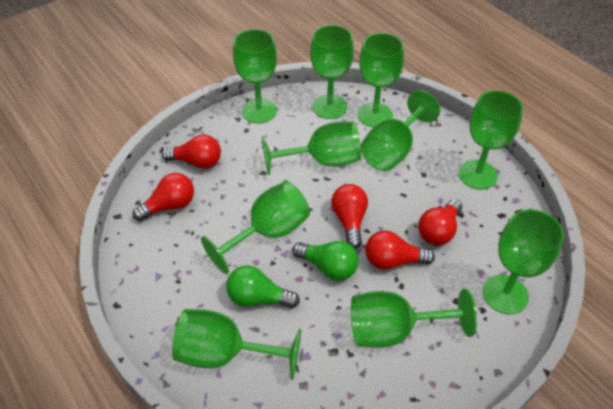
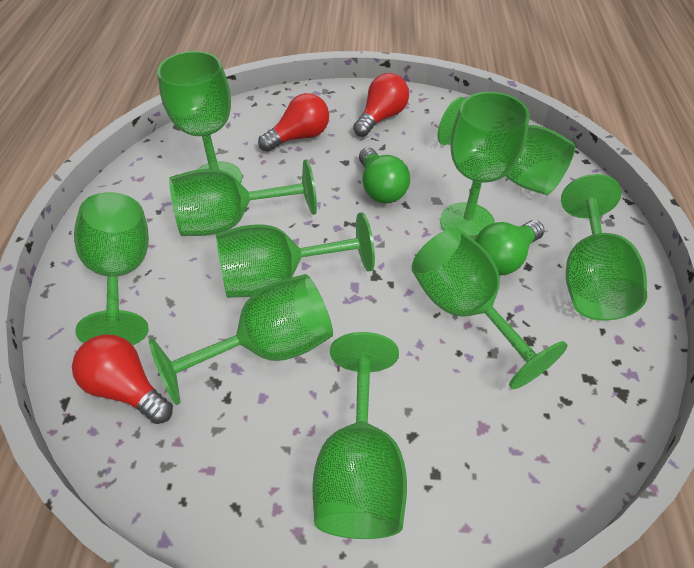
red light bulb: 5 -> 3

